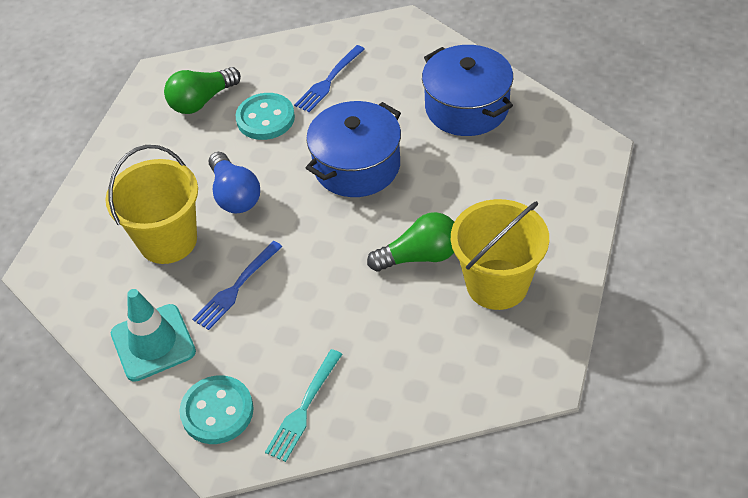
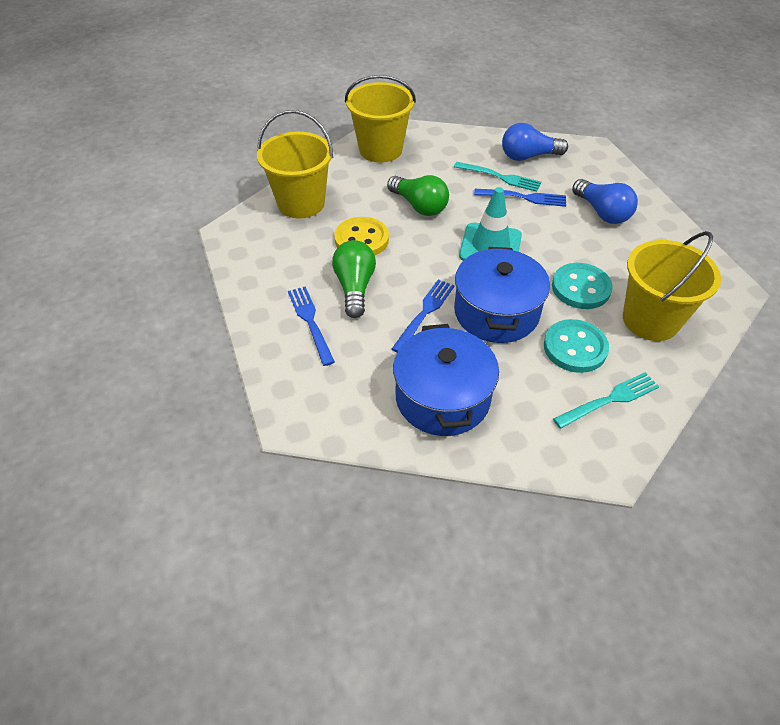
blue fork: 2 -> 3
blue light bulb: 1 -> 2
turquoise fork: 1 -> 2
yellow bucket: 2 -> 3
yellow button: 0 -> 1

